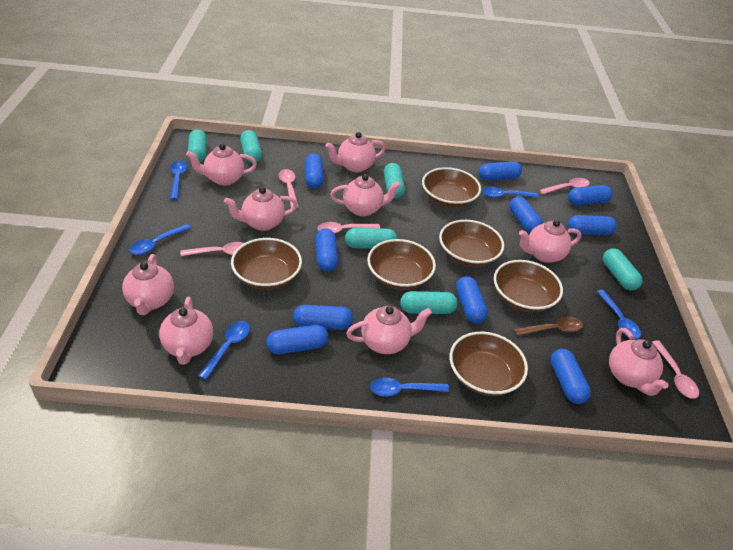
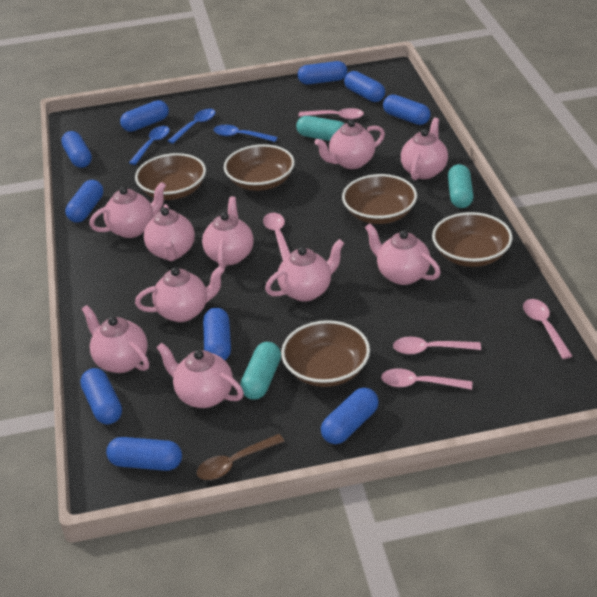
blue spoon: 6 -> 3
brown bowl: 6 -> 5
pink teapot: 9 -> 10
turquoise capsule: 6 -> 3

